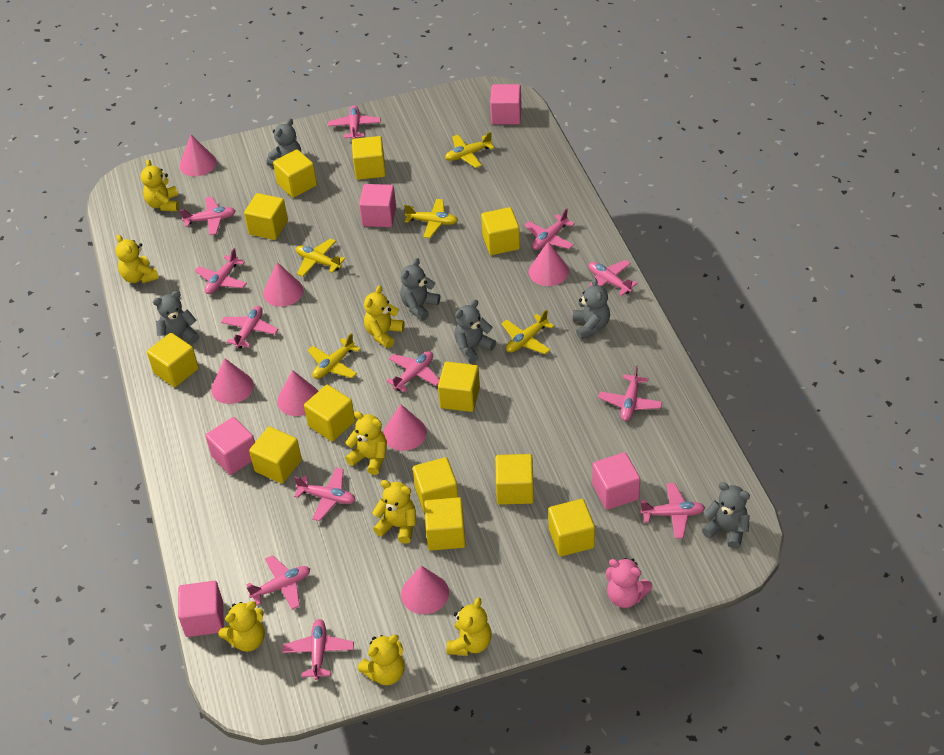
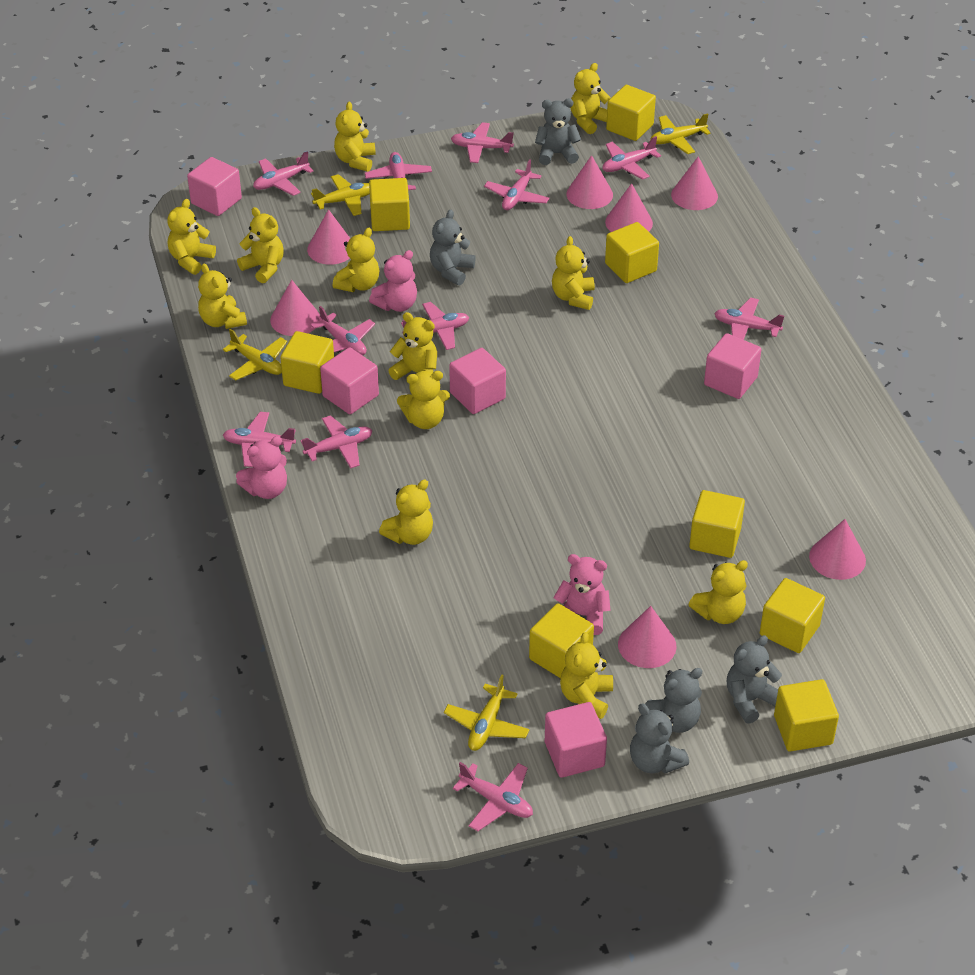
grey teddy bear: 6 -> 5
pink plane: 12 -> 11
pink teddy bear: 1 -> 3
yellow cube: 12 -> 8
yellow plane: 5 -> 4
yellow teddy bear: 8 -> 12

